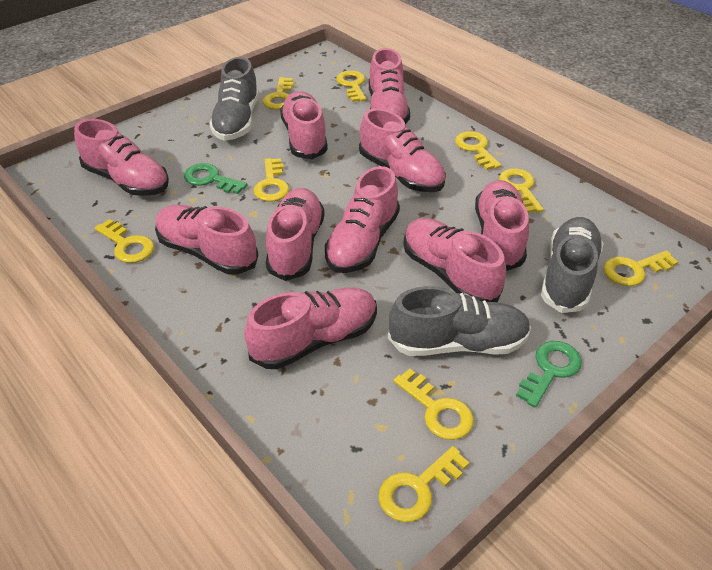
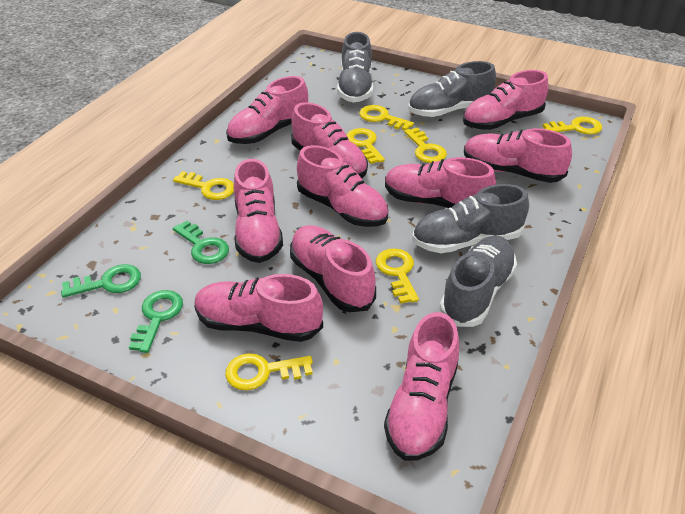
green key: 2 -> 3
grey shoe: 3 -> 4
yellow key: 9 -> 7

